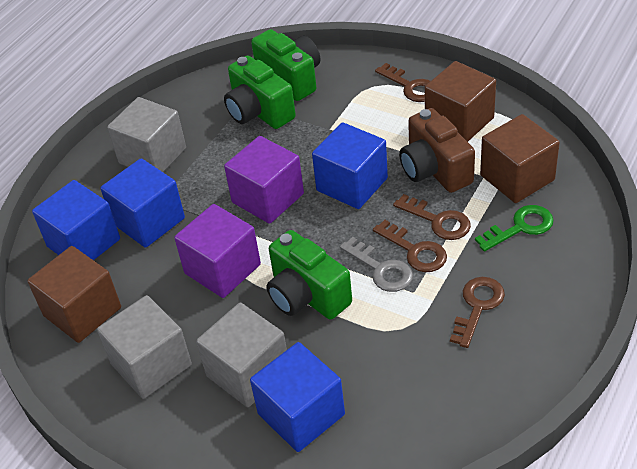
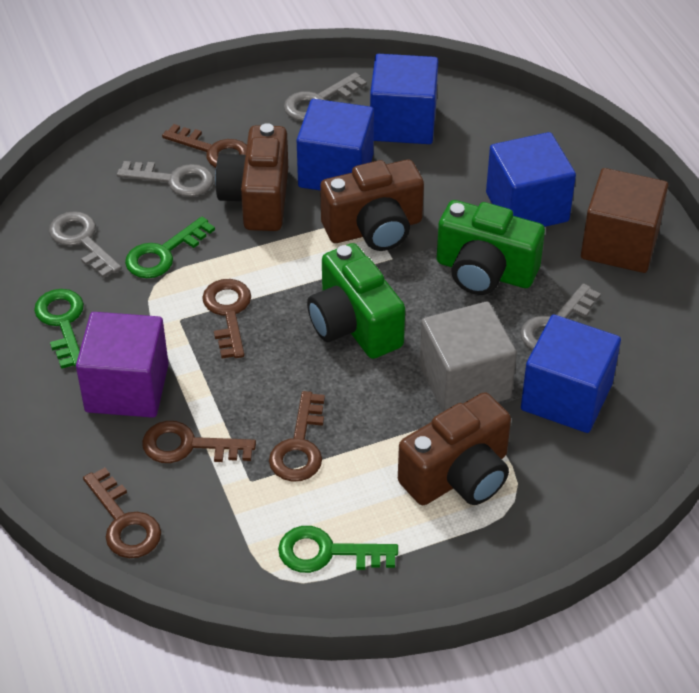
brown camera: 1 -> 3
brown cube: 3 -> 1
brown key: 4 -> 5
green camera: 3 -> 2
green key: 1 -> 3
grey cube: 3 -> 1
grey key: 1 -> 4
purple cube: 2 -> 1

